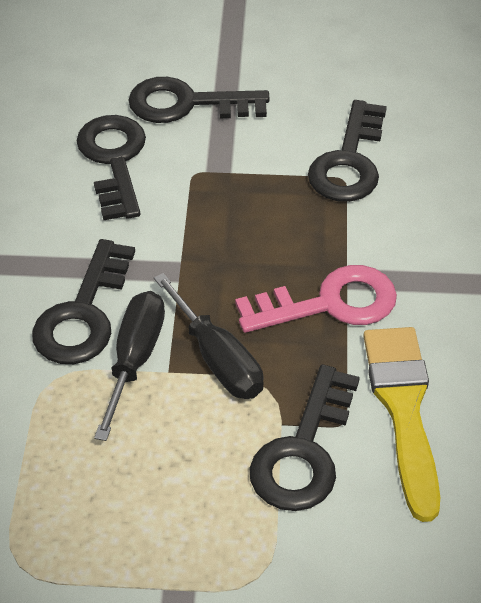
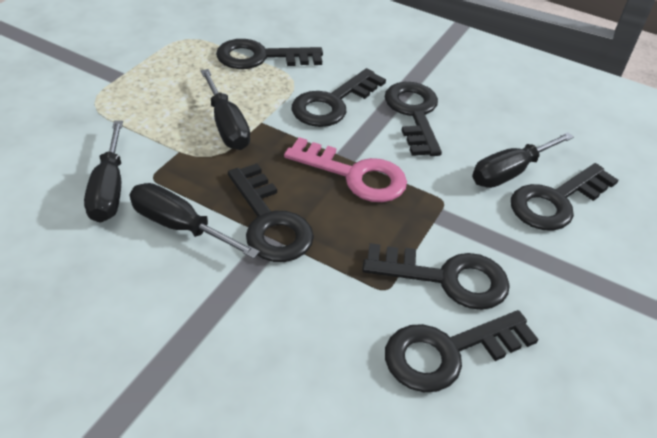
black key: 5 -> 7
black screwdriver: 2 -> 4
yellow brush: 1 -> 0

